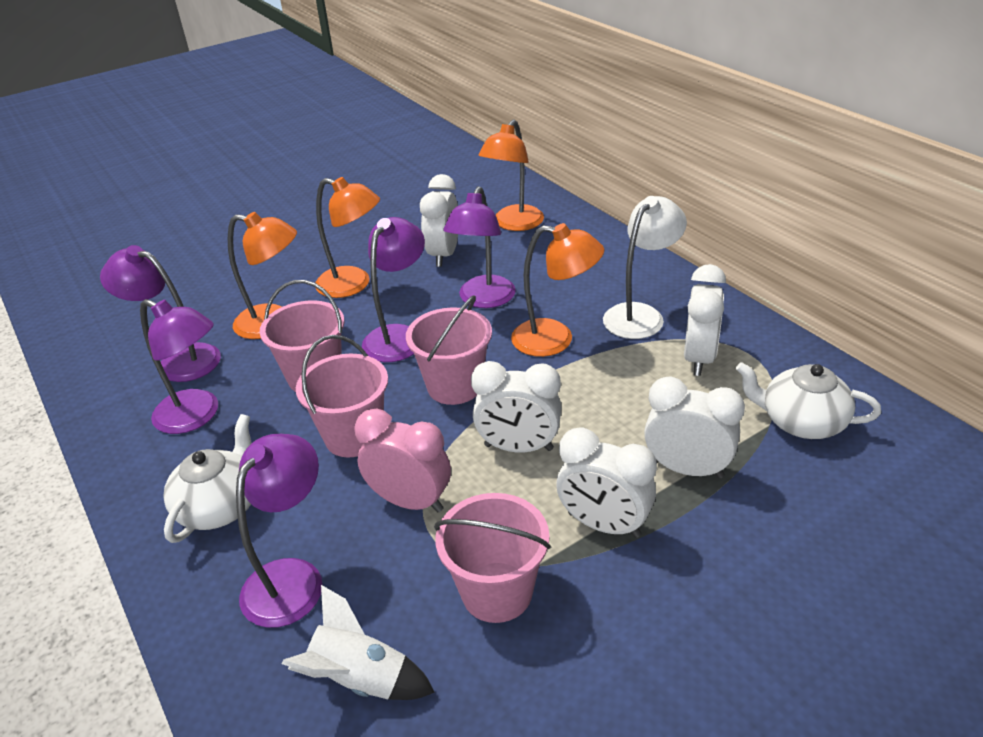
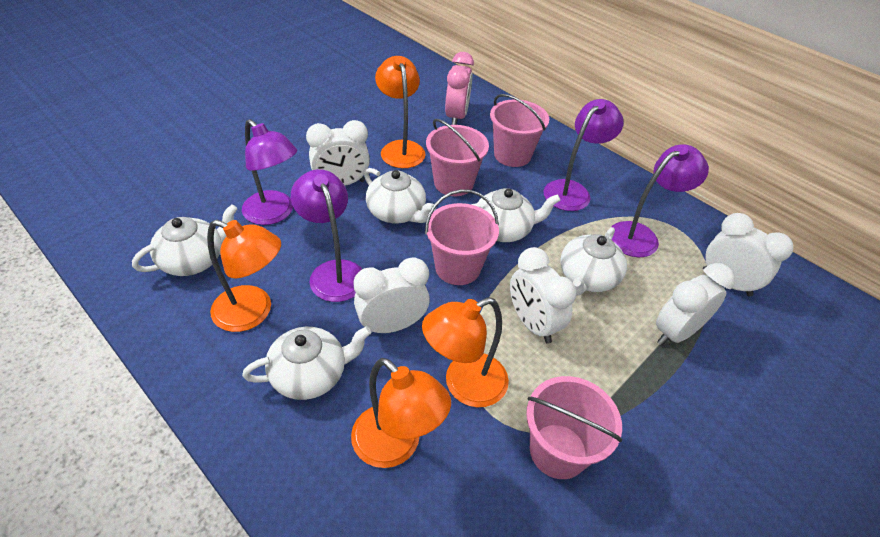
purple lamp: 5 -> 4
white lamp: 1 -> 0
white rocket: 1 -> 0
white teapot: 2 -> 5

